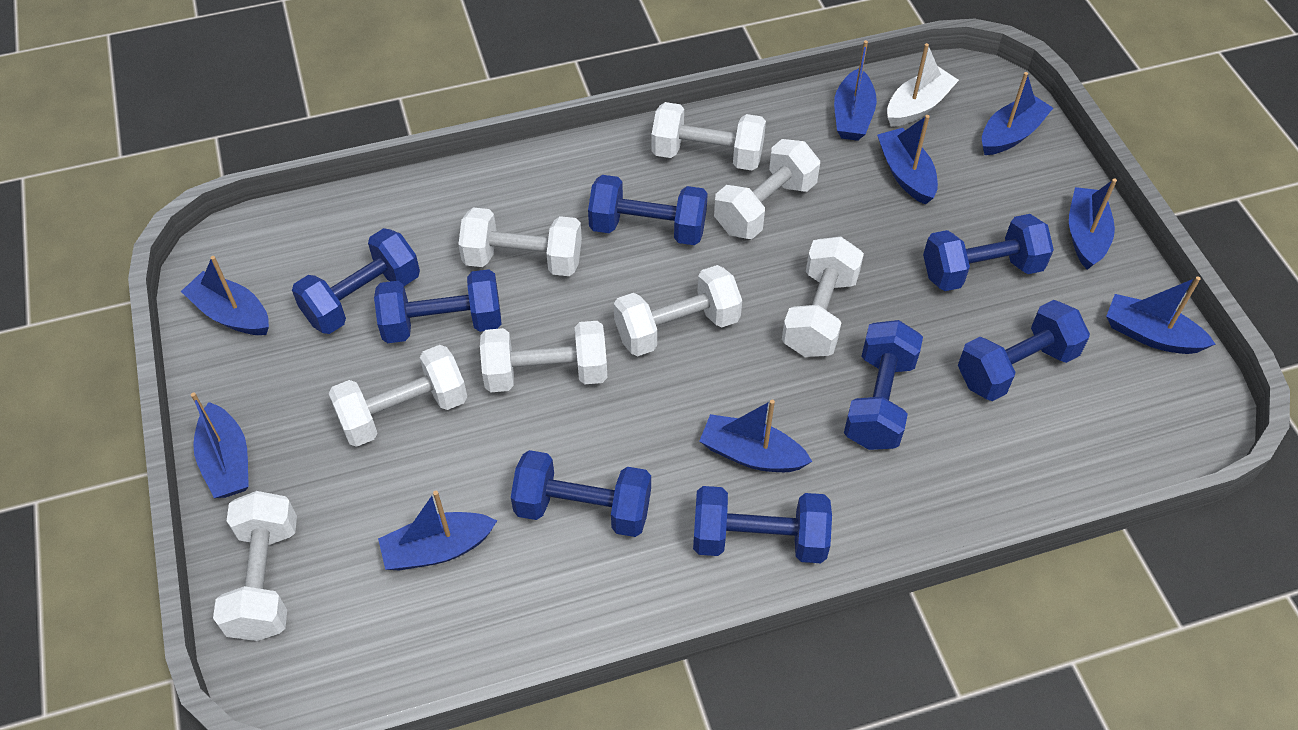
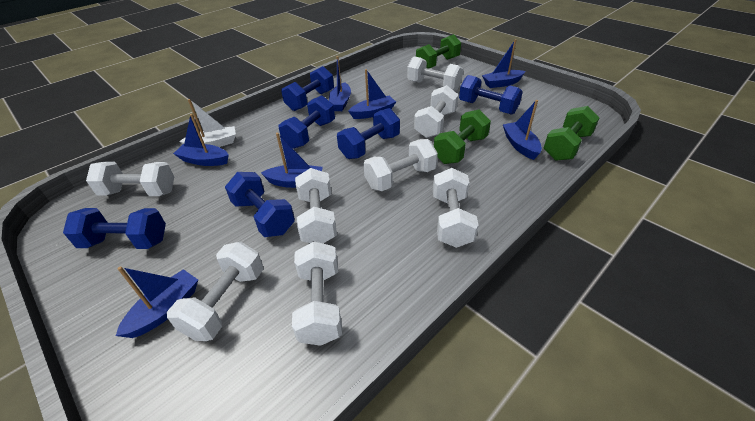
blue boat: 9 -> 7
blue dumbbell: 8 -> 6
green dumbbell: 0 -> 3

